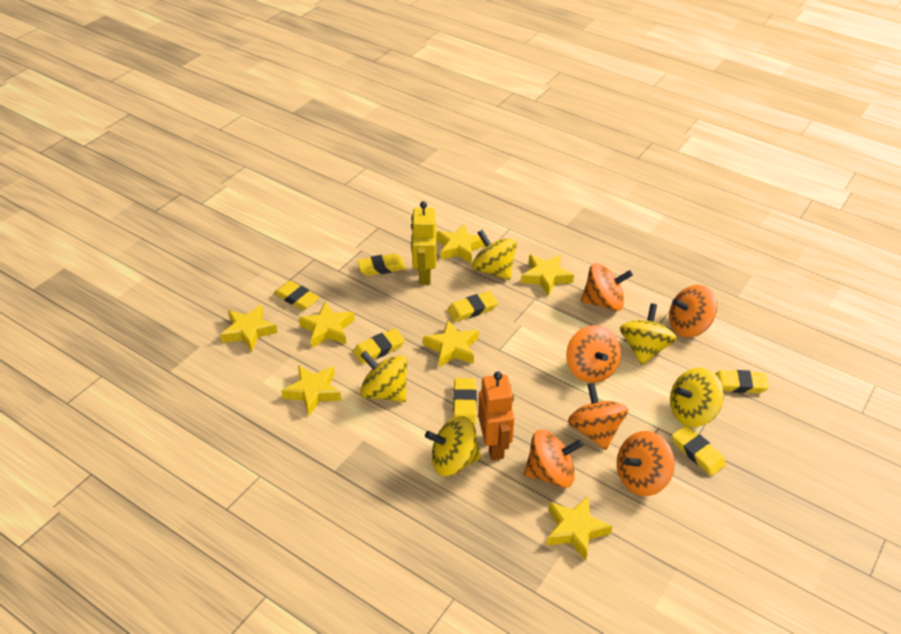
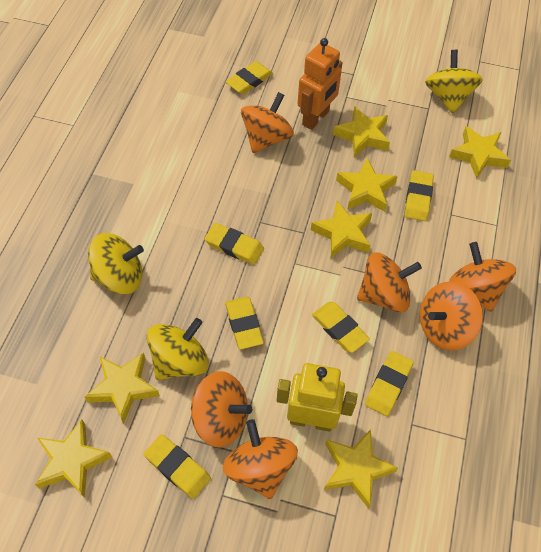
yellow spinning top: 5 -> 3

